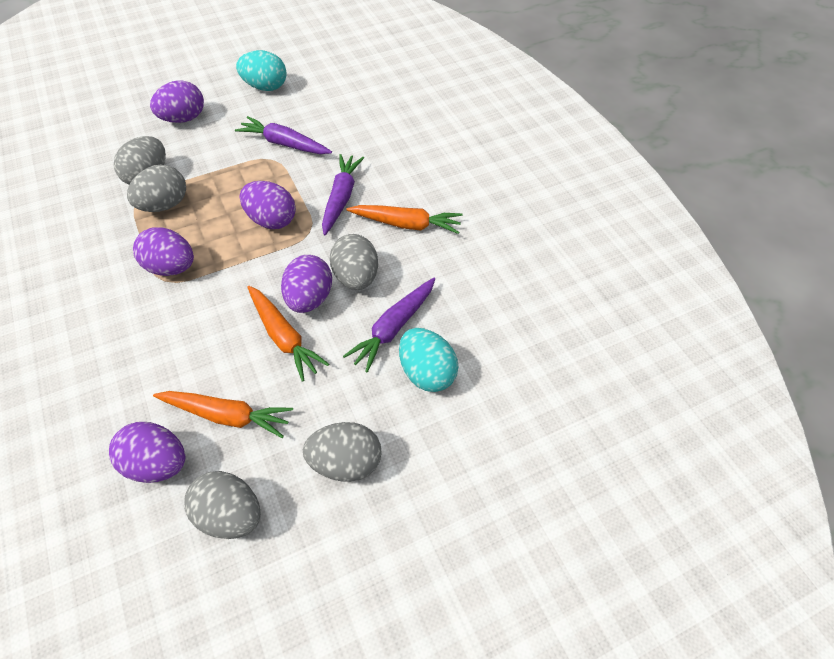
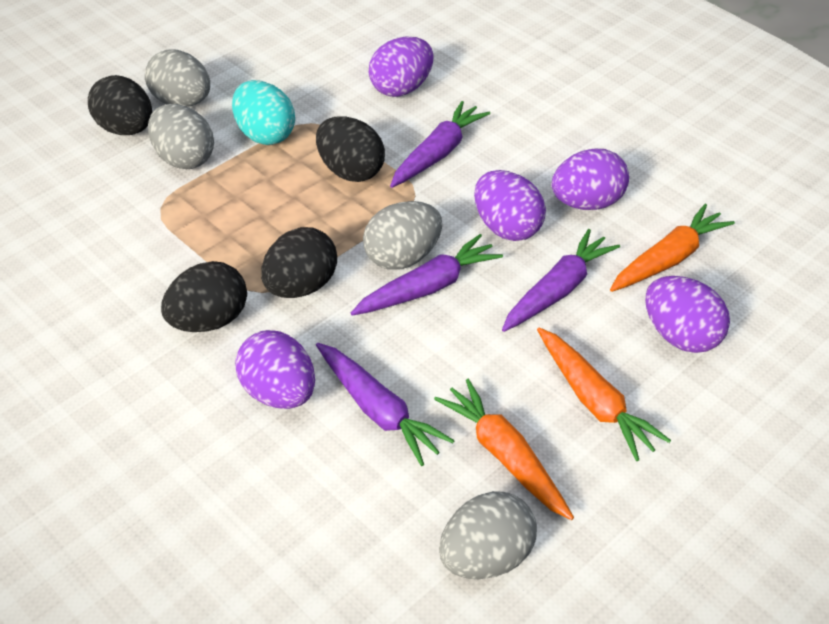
black egg: 0 -> 4
grey egg: 5 -> 4
purple carrot: 3 -> 4
turquoise egg: 2 -> 1

